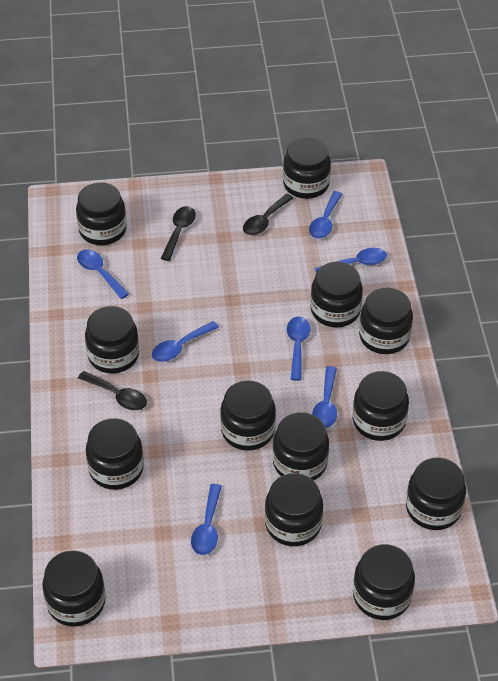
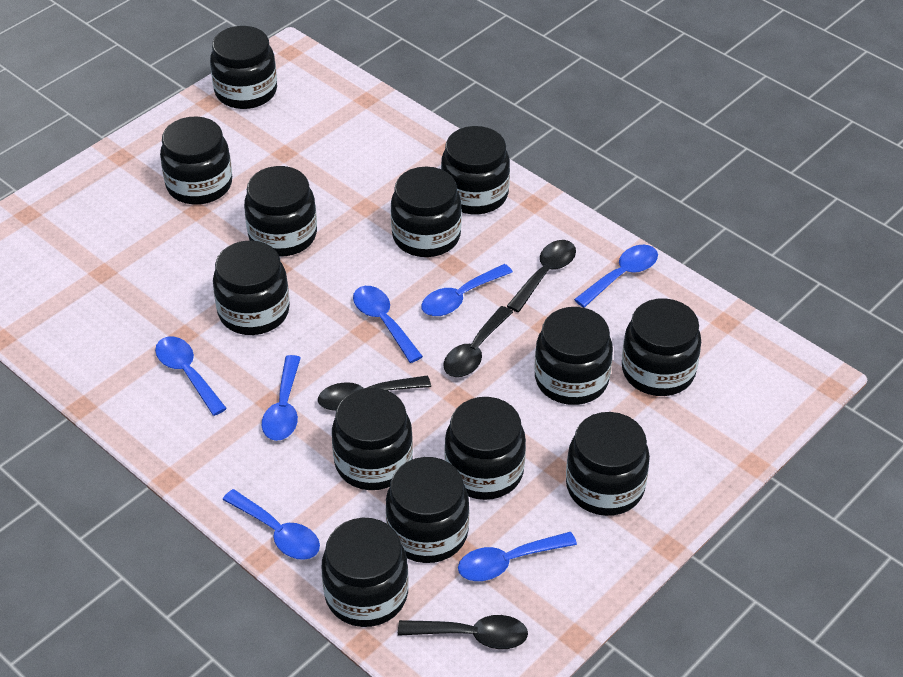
black spoon: 3 -> 4

